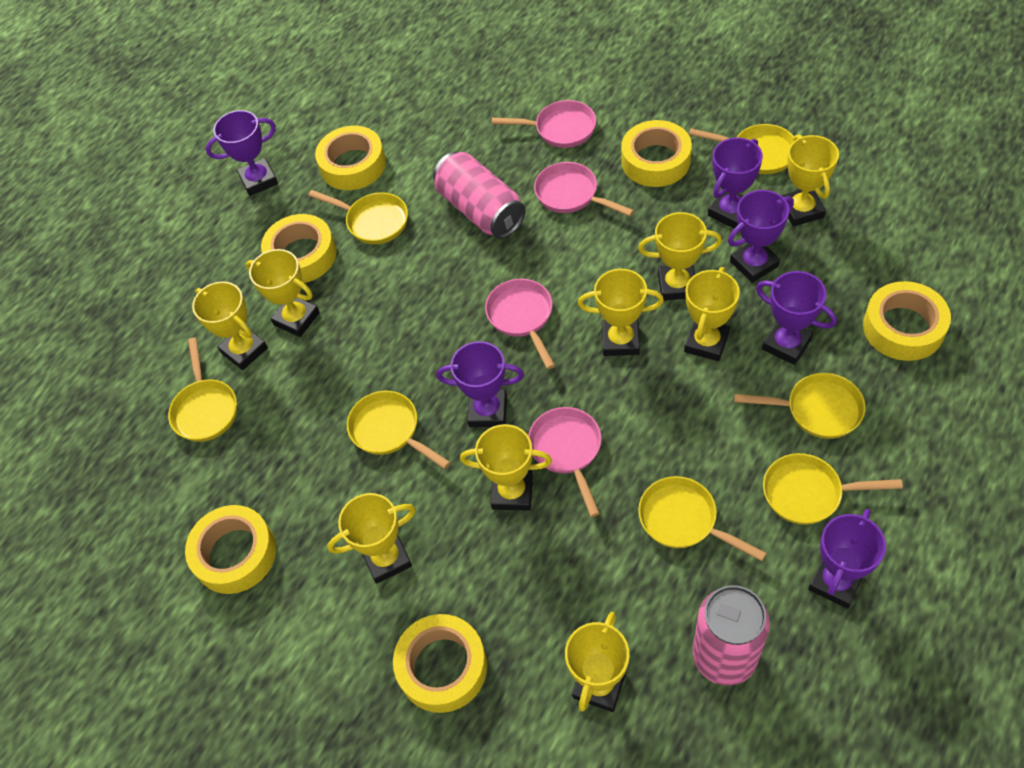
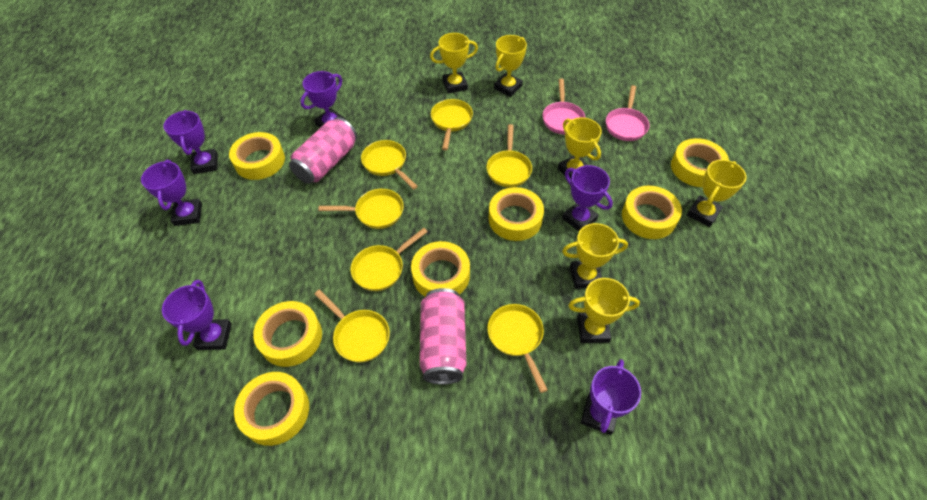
pink pan: 4 -> 2
yellow tape: 6 -> 7
yellow trophy: 9 -> 6

